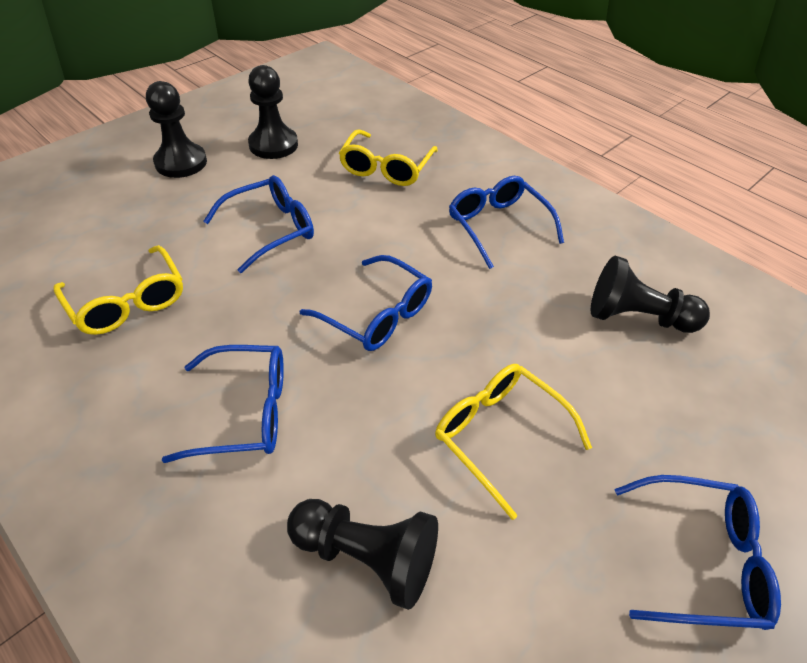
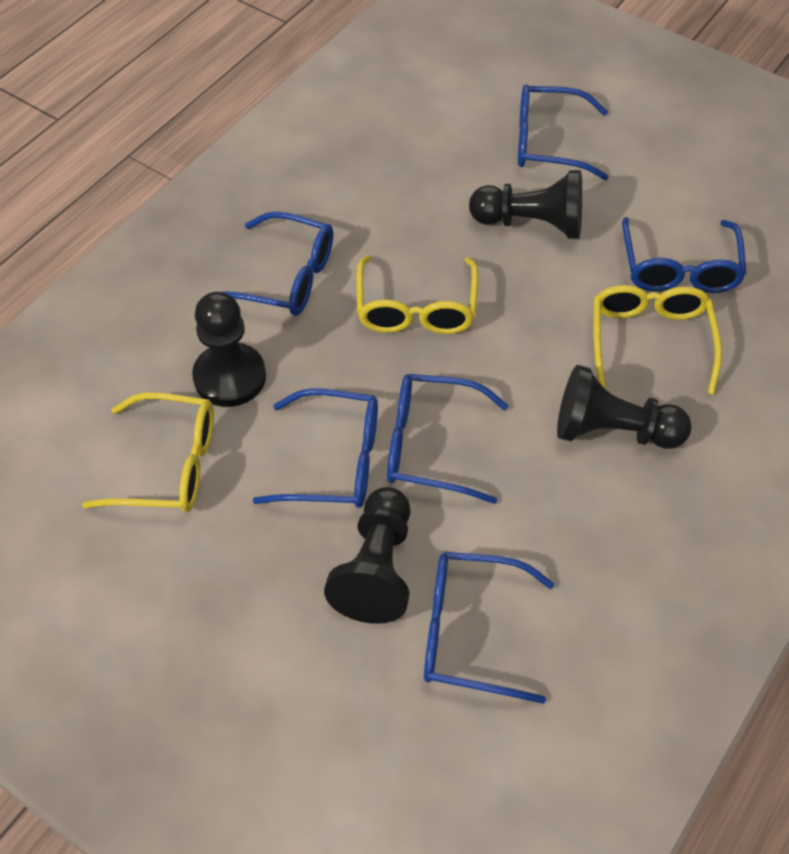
blue glasses: 5 -> 6

